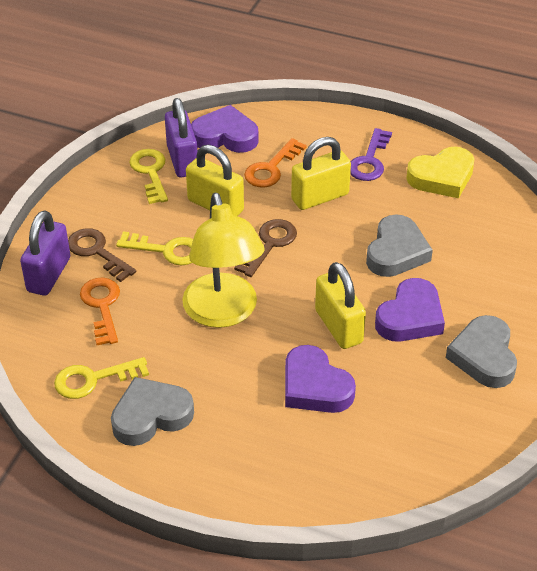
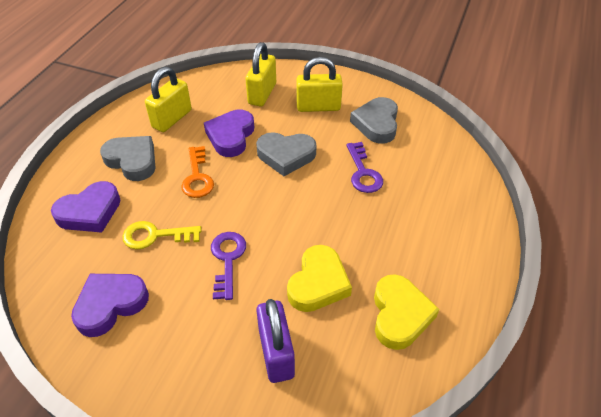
brown key: 2 -> 0
orange key: 2 -> 1
purple key: 1 -> 2
purple padlock: 2 -> 1
yellow heart: 1 -> 2
yellow key: 3 -> 1
yellow lamp: 1 -> 0

